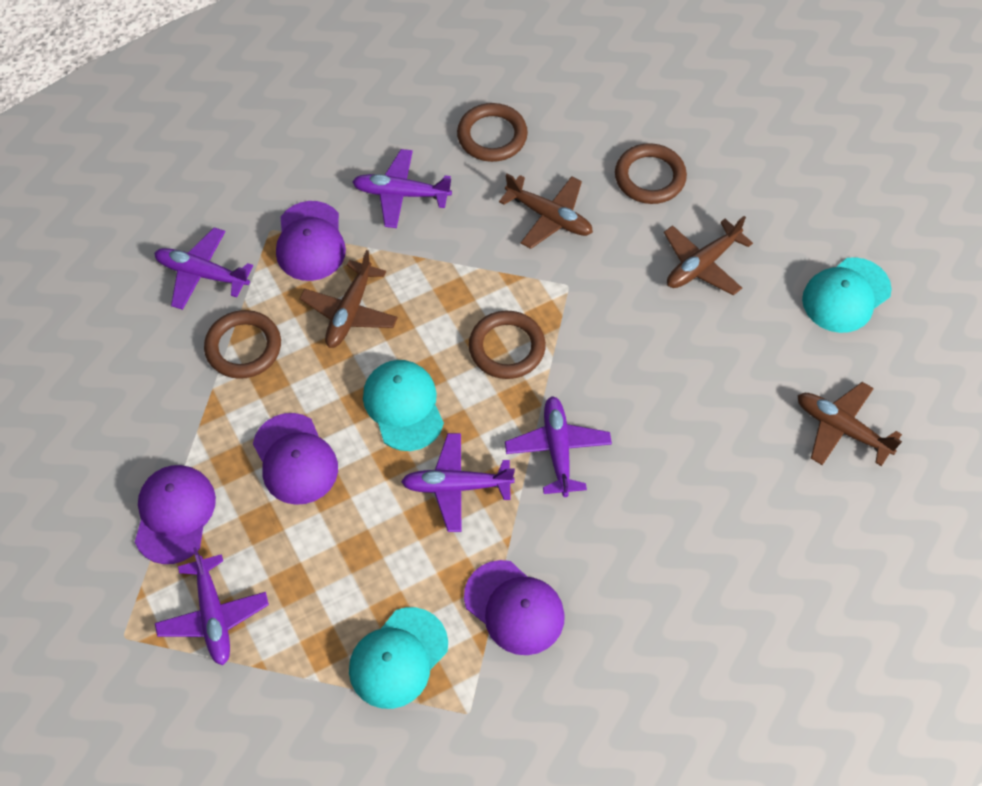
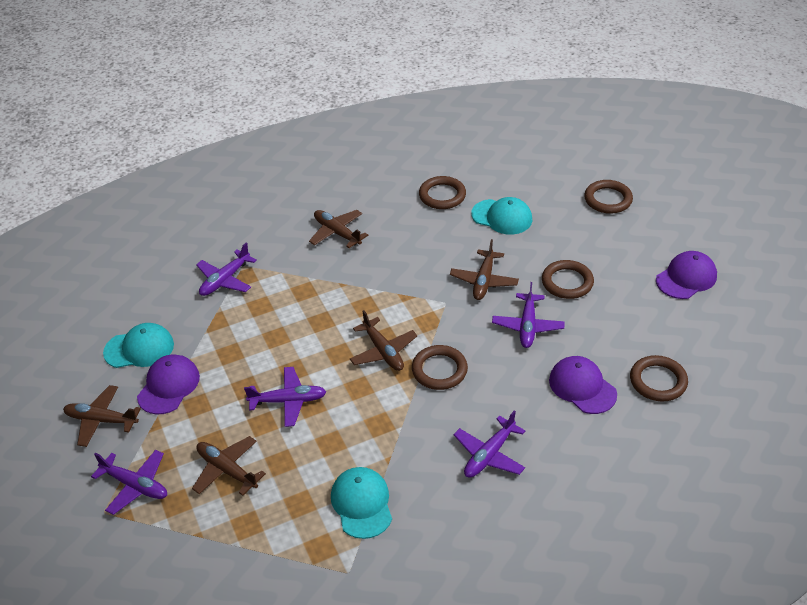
brown plane: 4 -> 5
brown ring: 4 -> 5
purple cap: 4 -> 3

